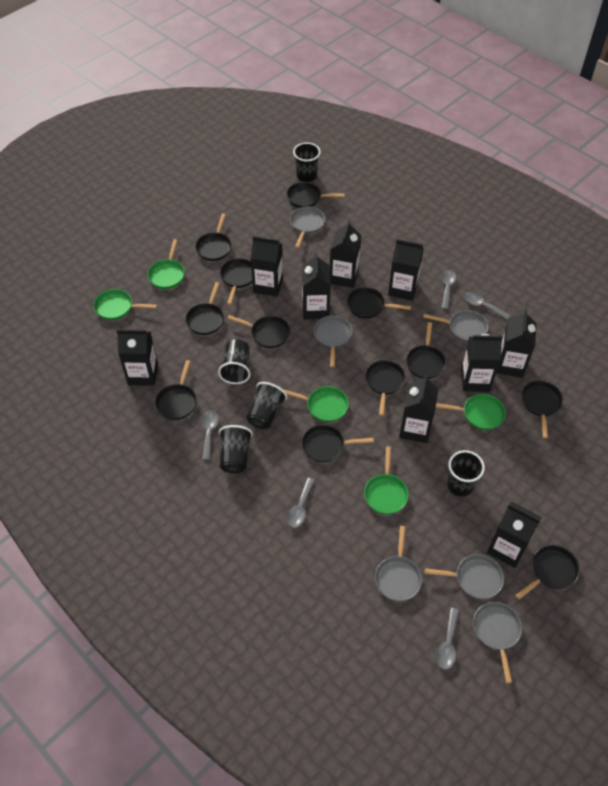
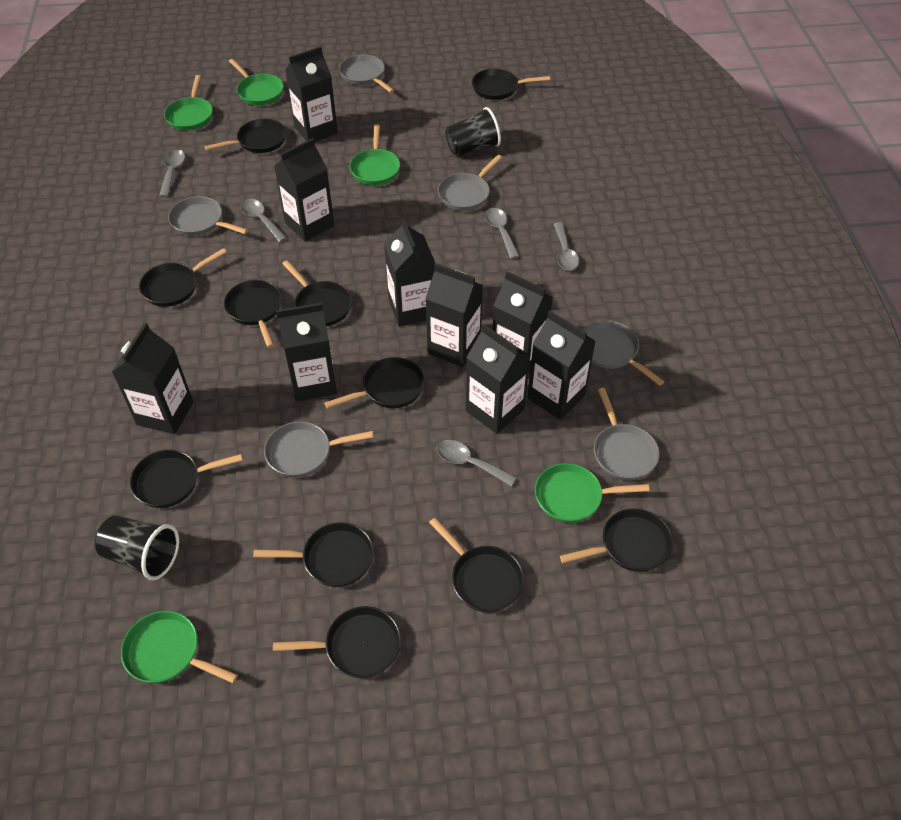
black cup: 5 -> 2
black pan: 12 -> 11

